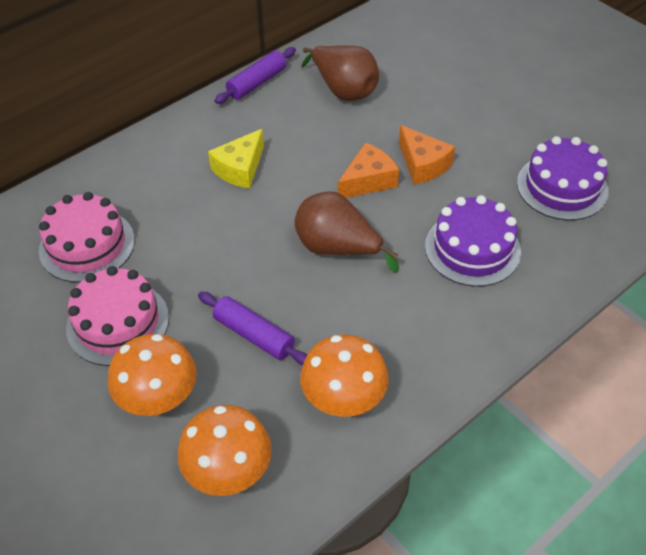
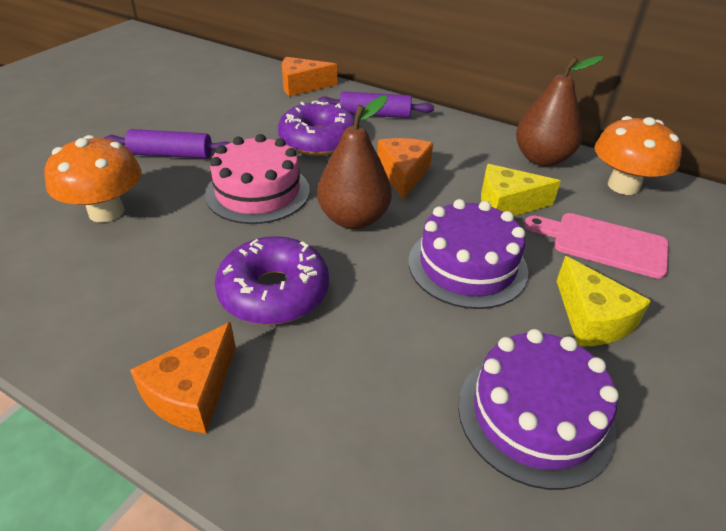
orange cheese: 2 -> 3
orange mushroom: 3 -> 2
pink cake: 2 -> 1
pink cutting board: 0 -> 1
purple donut: 0 -> 2
yellow cheese: 1 -> 2

